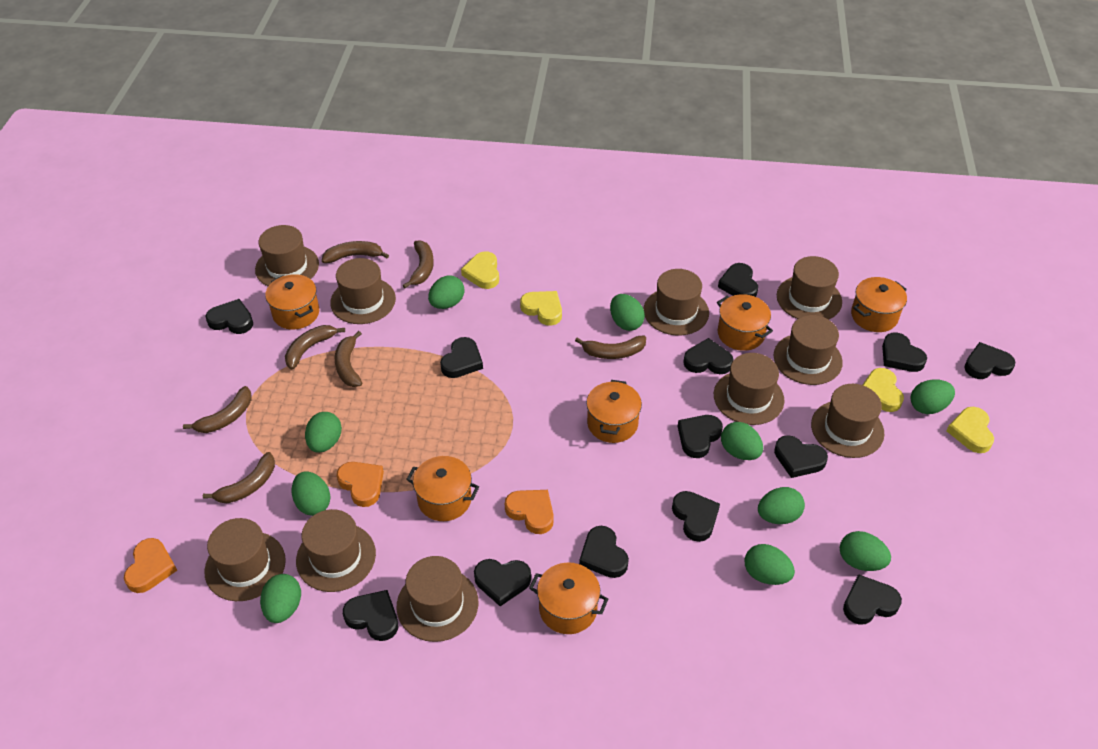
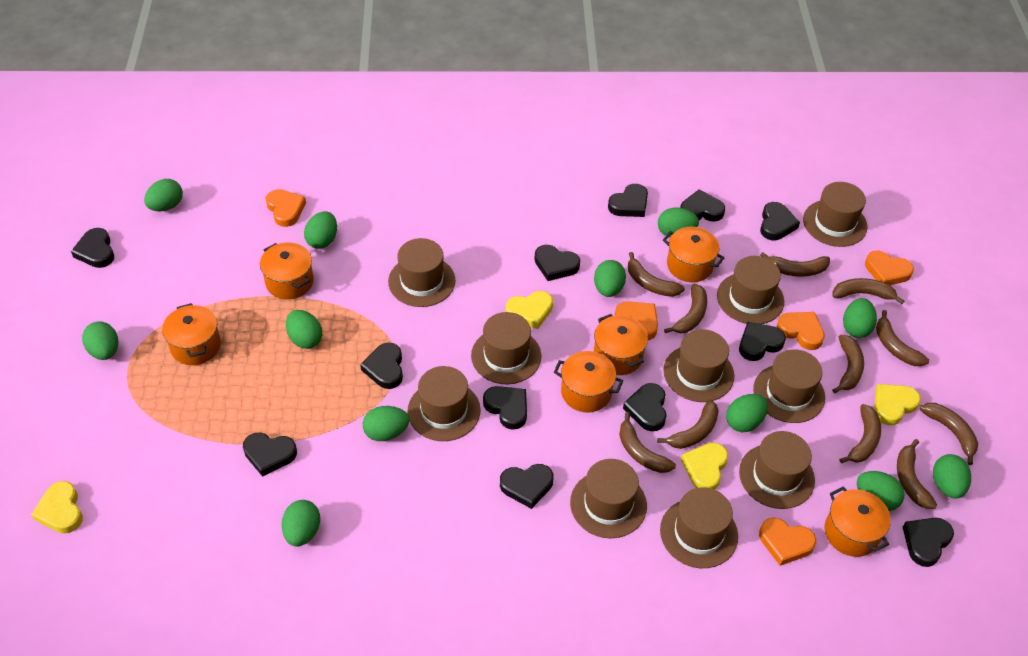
black heart: 13 -> 12
brown banana: 7 -> 11
green egg: 10 -> 12
orange heart: 3 -> 5

